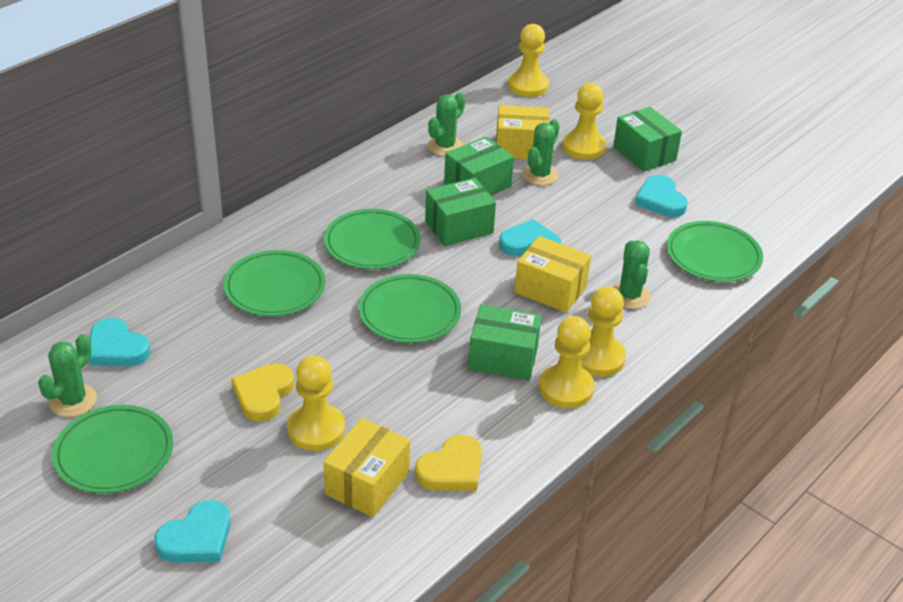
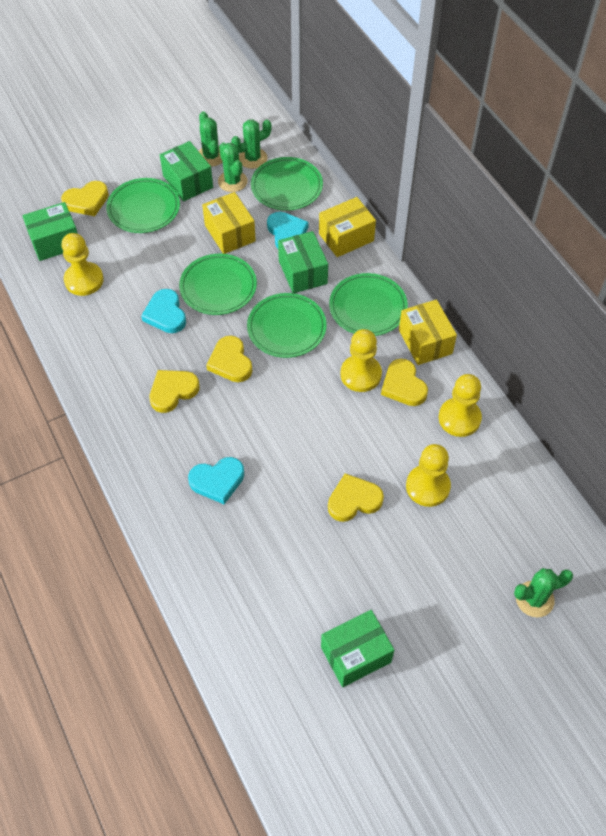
turquoise heart: 4 -> 3
yellow heart: 2 -> 5
yellow pawn: 5 -> 4

